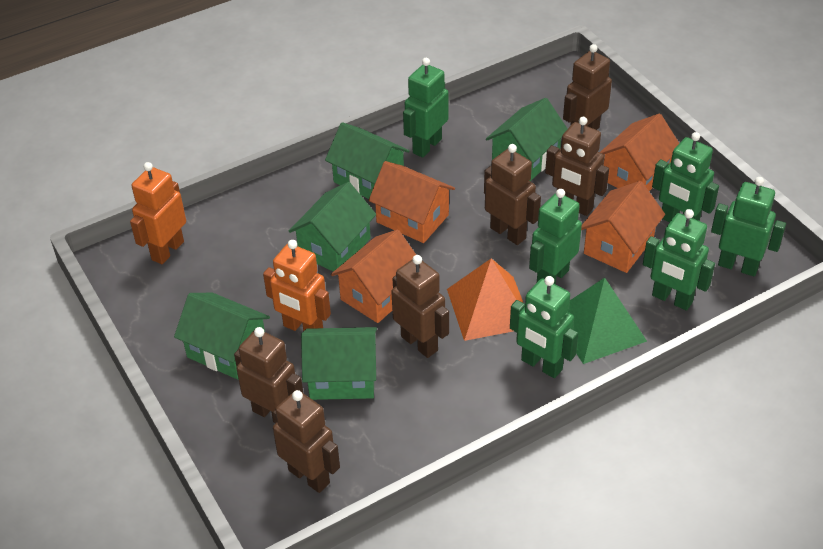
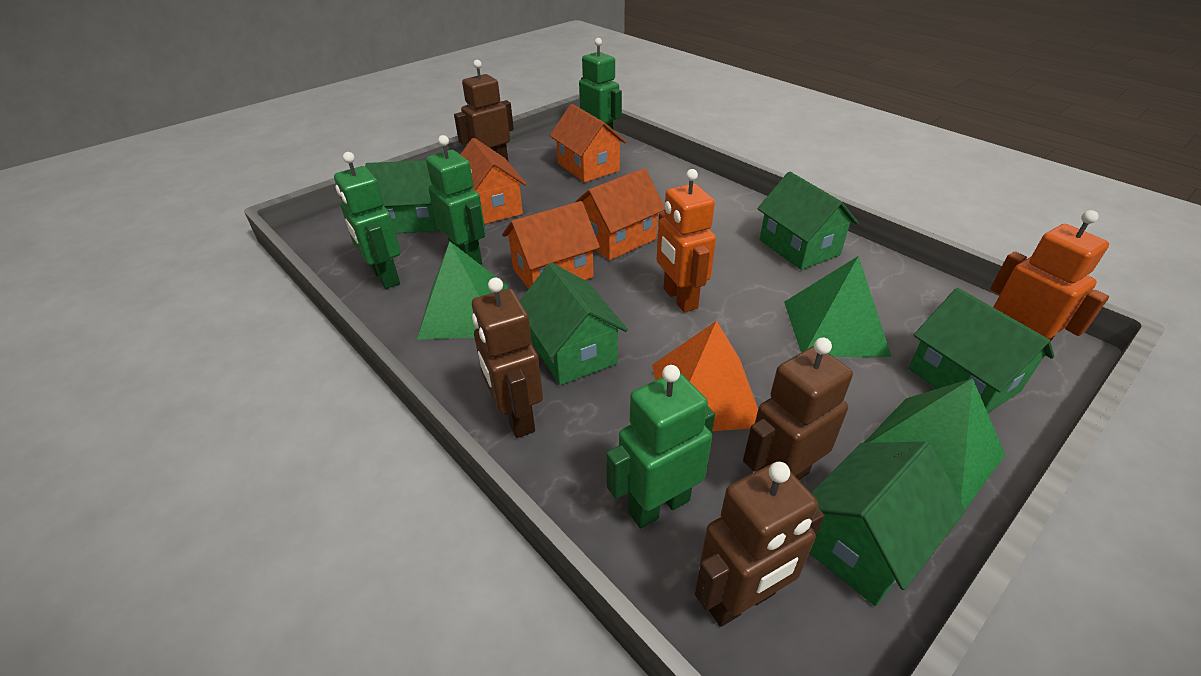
brown robot: 6 -> 4
green pyramid: 1 -> 3
green robot: 6 -> 4

